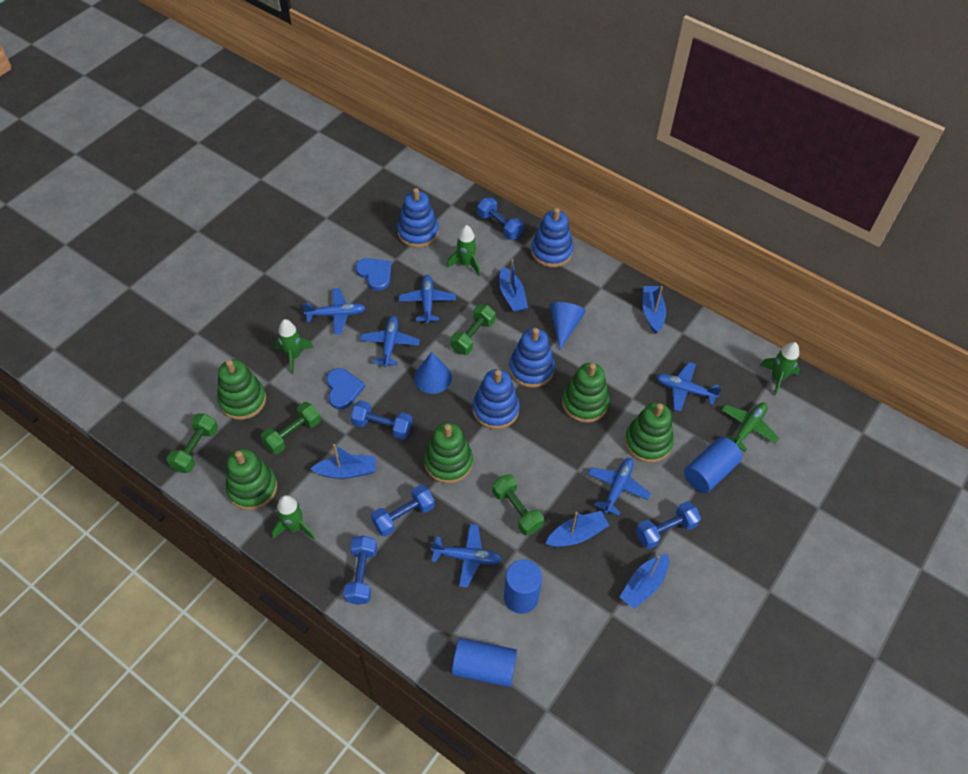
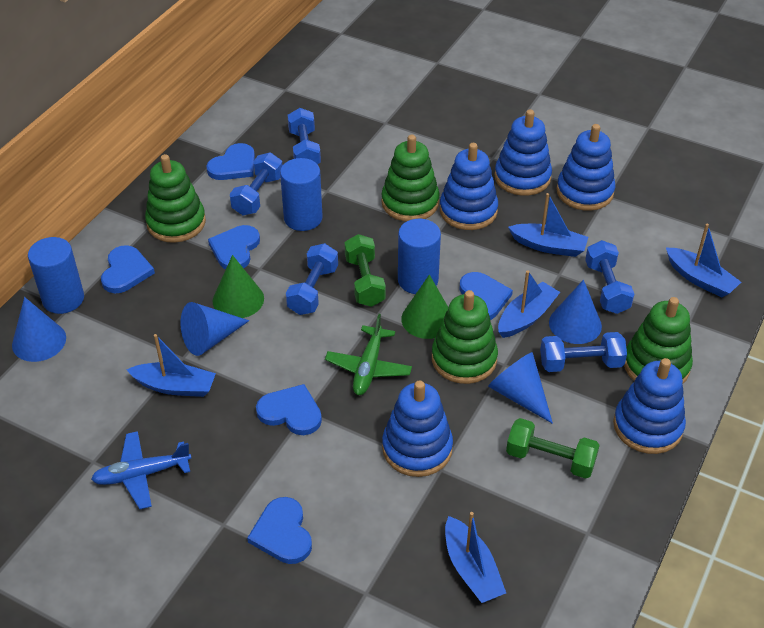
blue cone: 2 -> 4
blue heart: 2 -> 6
blue plane: 6 -> 1
blue stacking toy: 4 -> 5
green cone: 0 -> 2
green dumbbell: 4 -> 2
green rocket: 4 -> 0
green stacking toy: 5 -> 4

